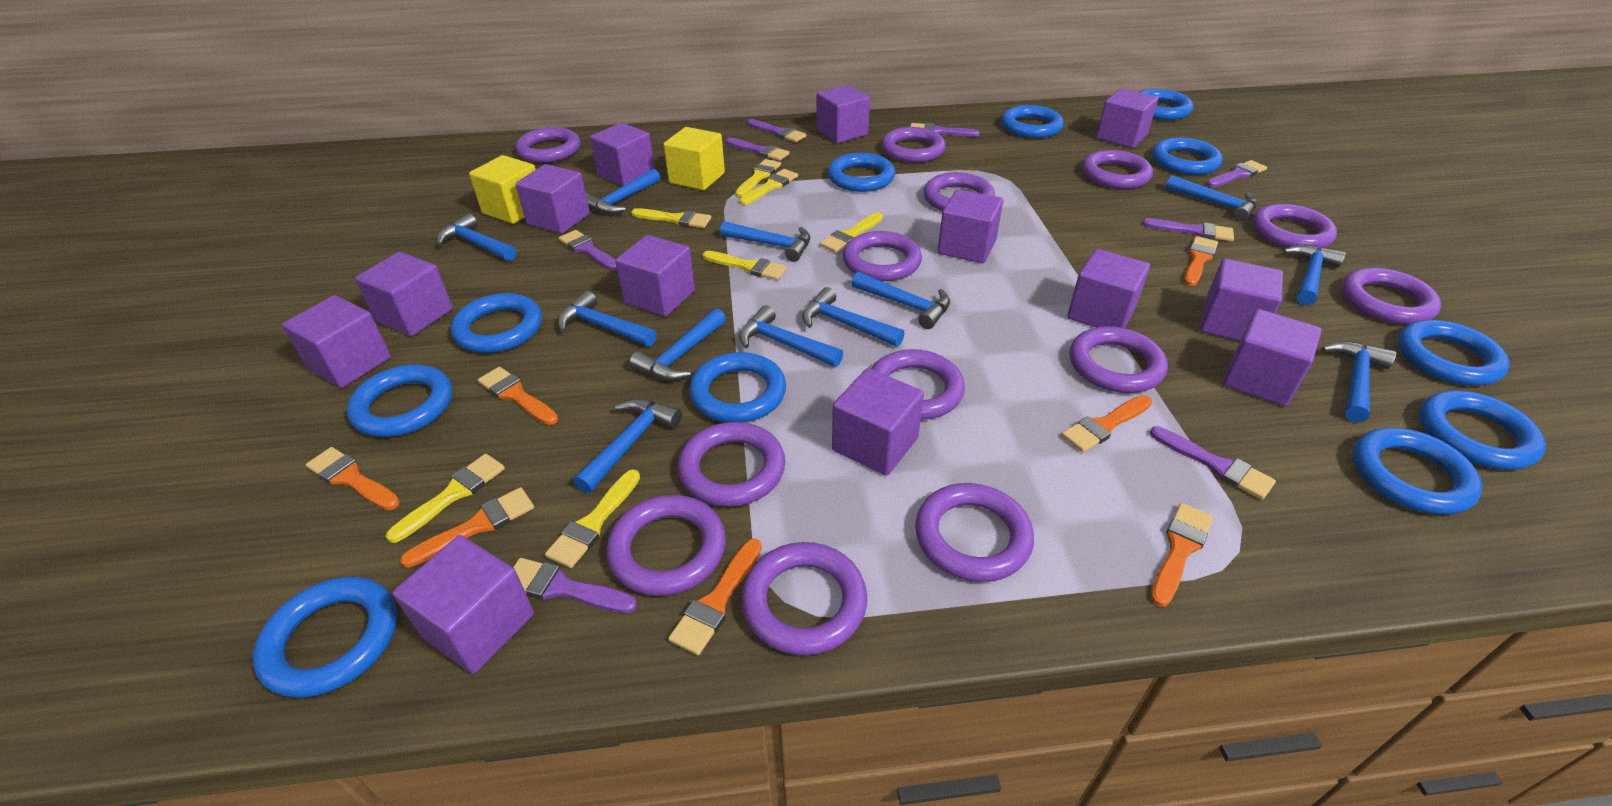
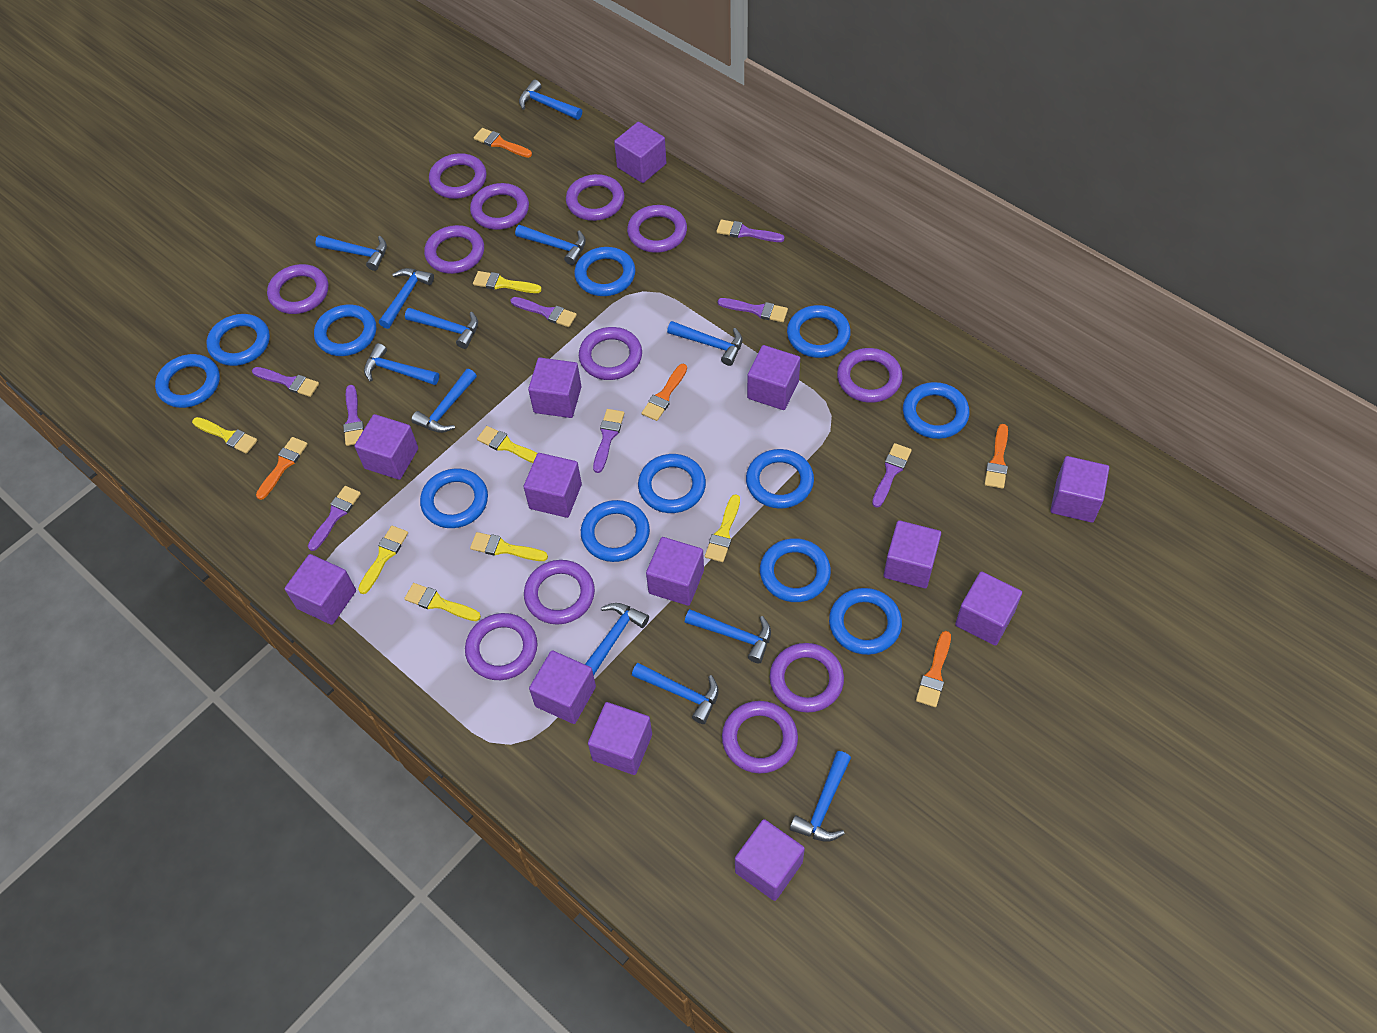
blue ring: 11 -> 12
orange brush: 7 -> 5
purple ring: 13 -> 12
yellow cube: 2 -> 0

